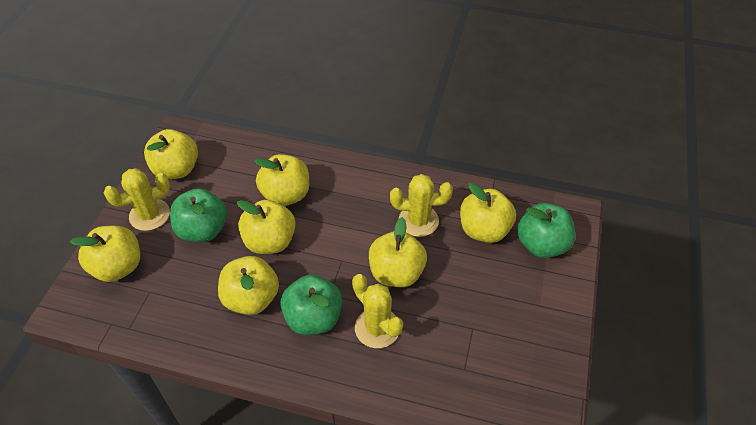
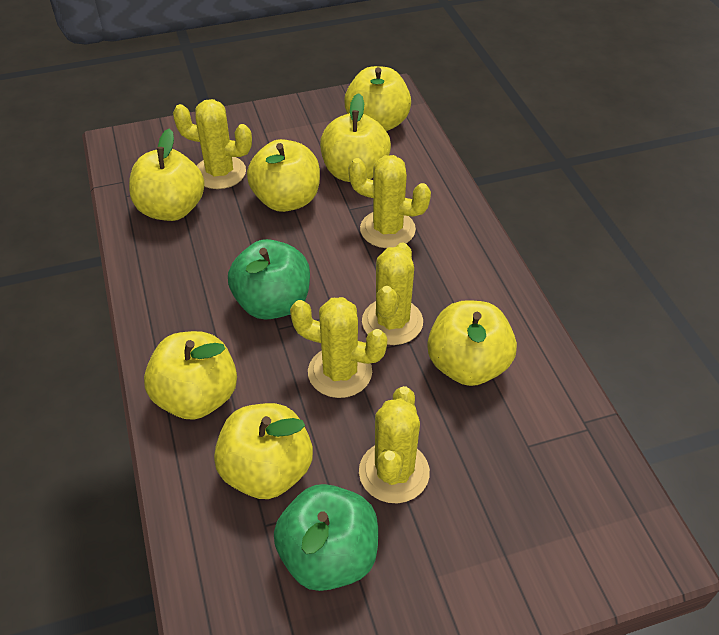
green apple: 3 -> 2
yellow cactus: 3 -> 5

